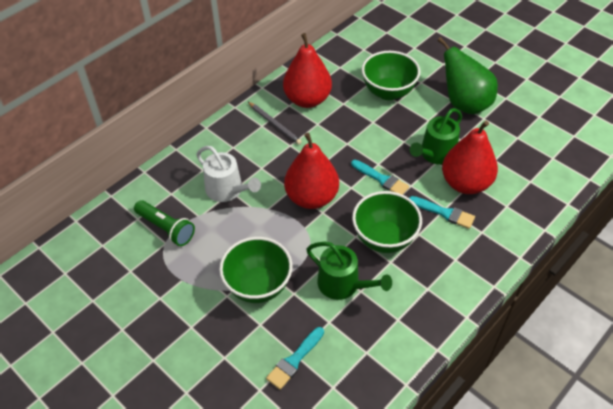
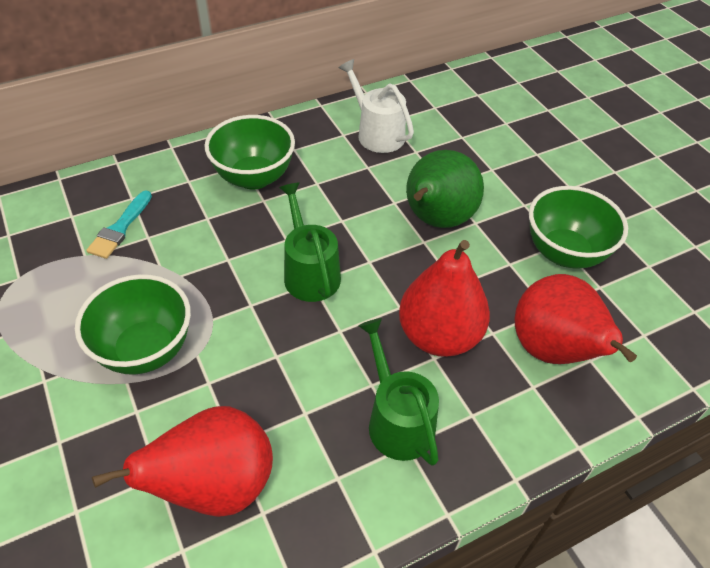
green flashlight: 1 -> 0
grey pencil: 1 -> 0
turquoise brush: 3 -> 1

